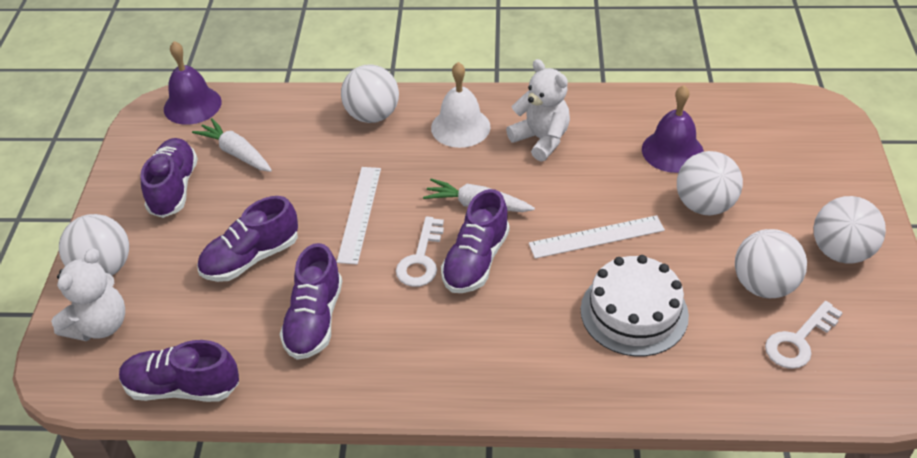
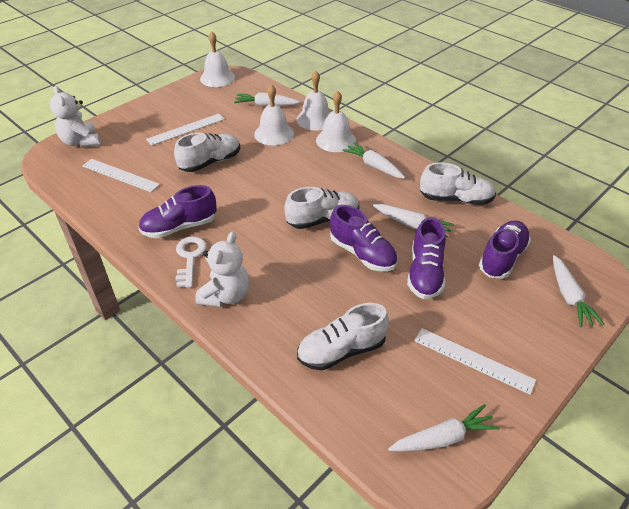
purple bell: 2 -> 0
purple shoe: 5 -> 4
white ball: 5 -> 0
white bell: 1 -> 4
white cake: 1 -> 0
white carrot: 2 -> 5
white key: 2 -> 1
white ruler: 2 -> 3
white shoe: 0 -> 4

